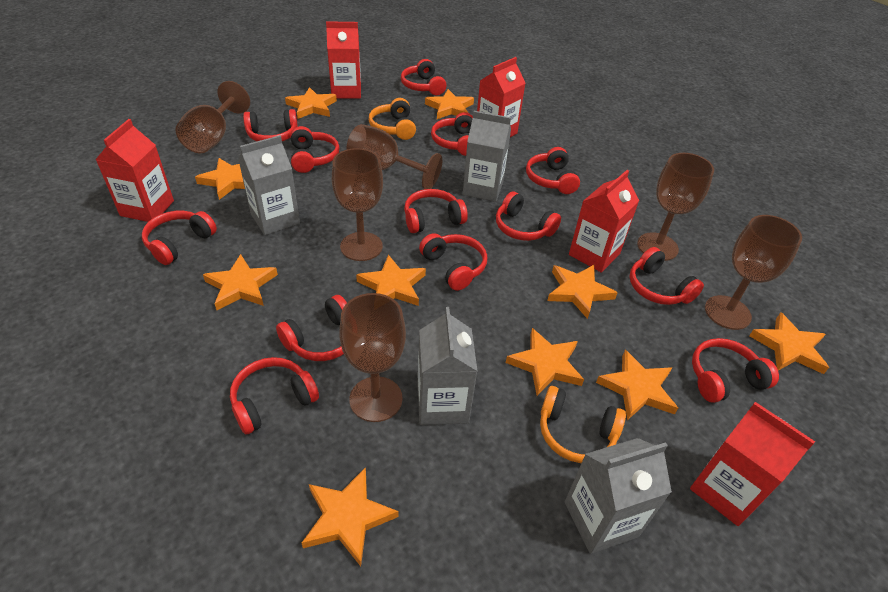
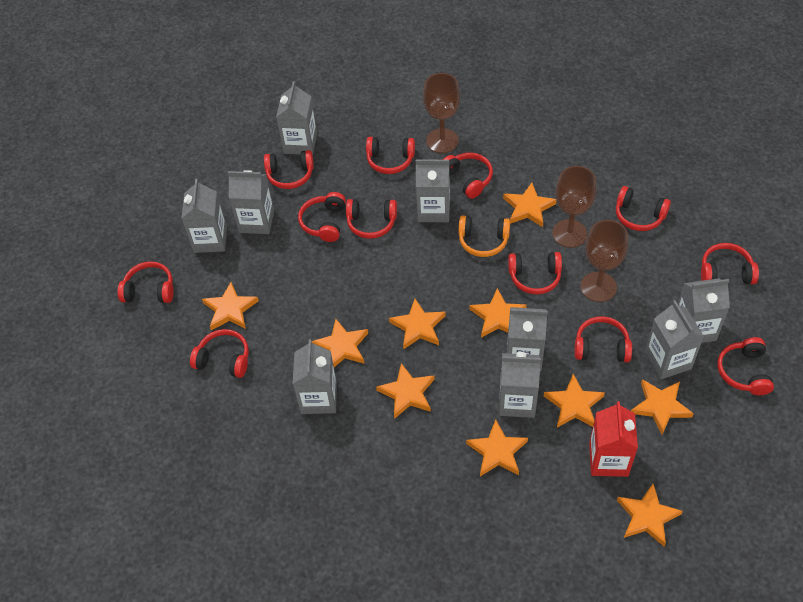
brown goblet: 6 -> 3
grey carton: 4 -> 9
orange headphones: 2 -> 1
red carton: 5 -> 1
red headphones: 13 -> 12

